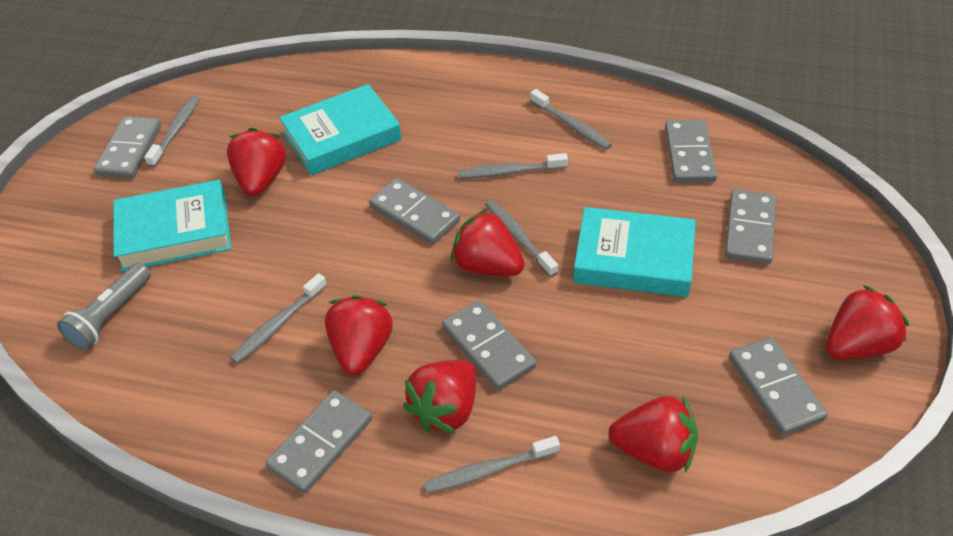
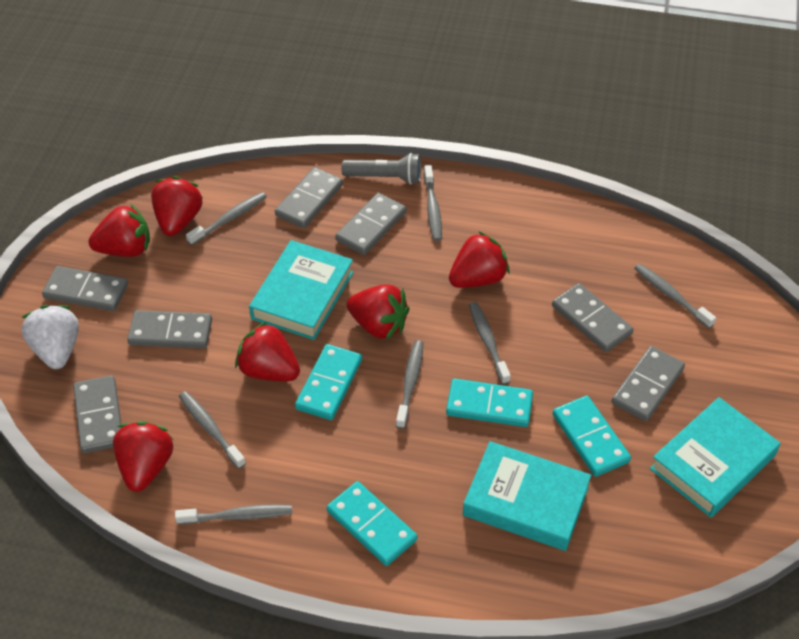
grey toothbrush: 6 -> 7
turquoise domino: 0 -> 4
white strawberry: 0 -> 1

